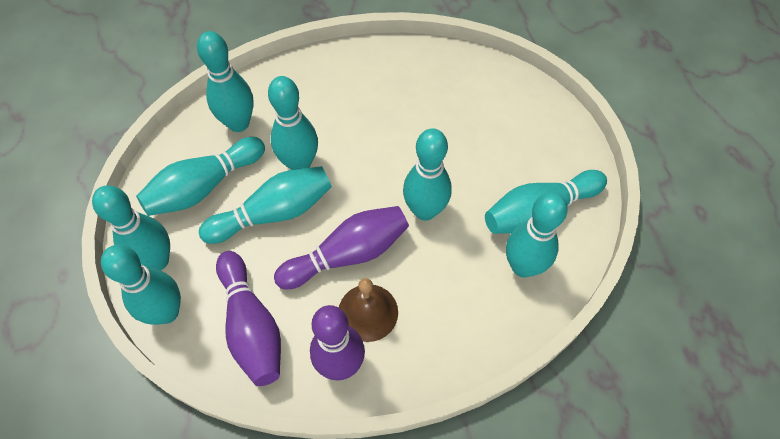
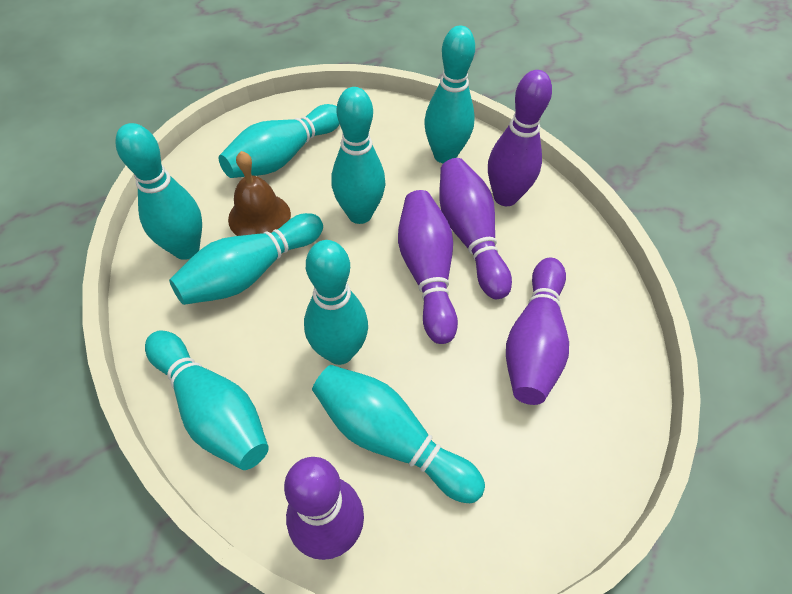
purple bowling pin: 3 -> 5
turquoise bowling pin: 9 -> 8

